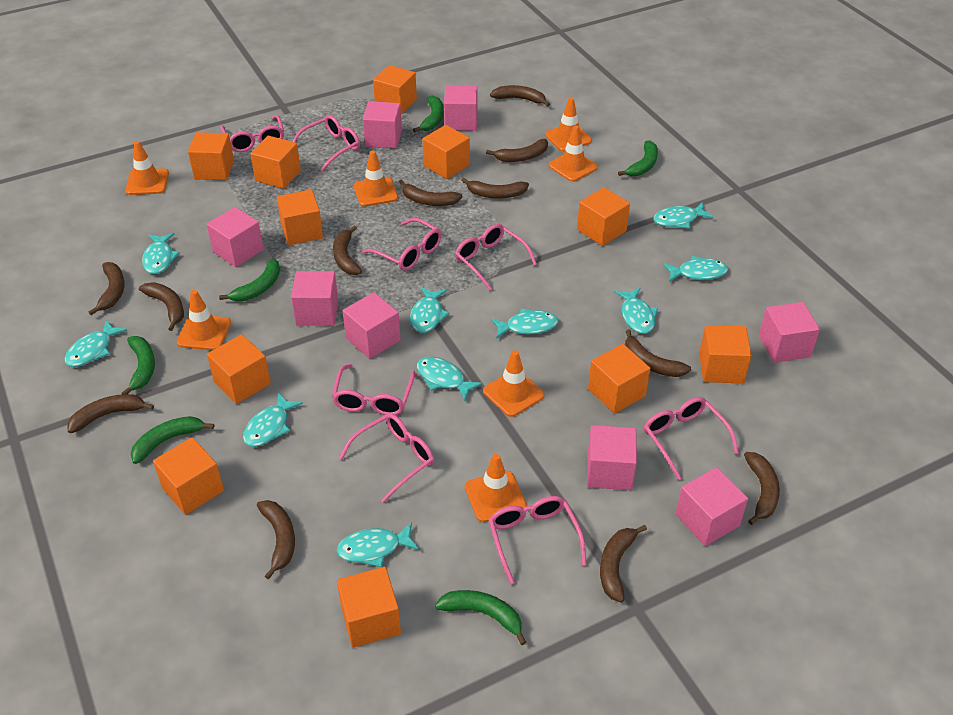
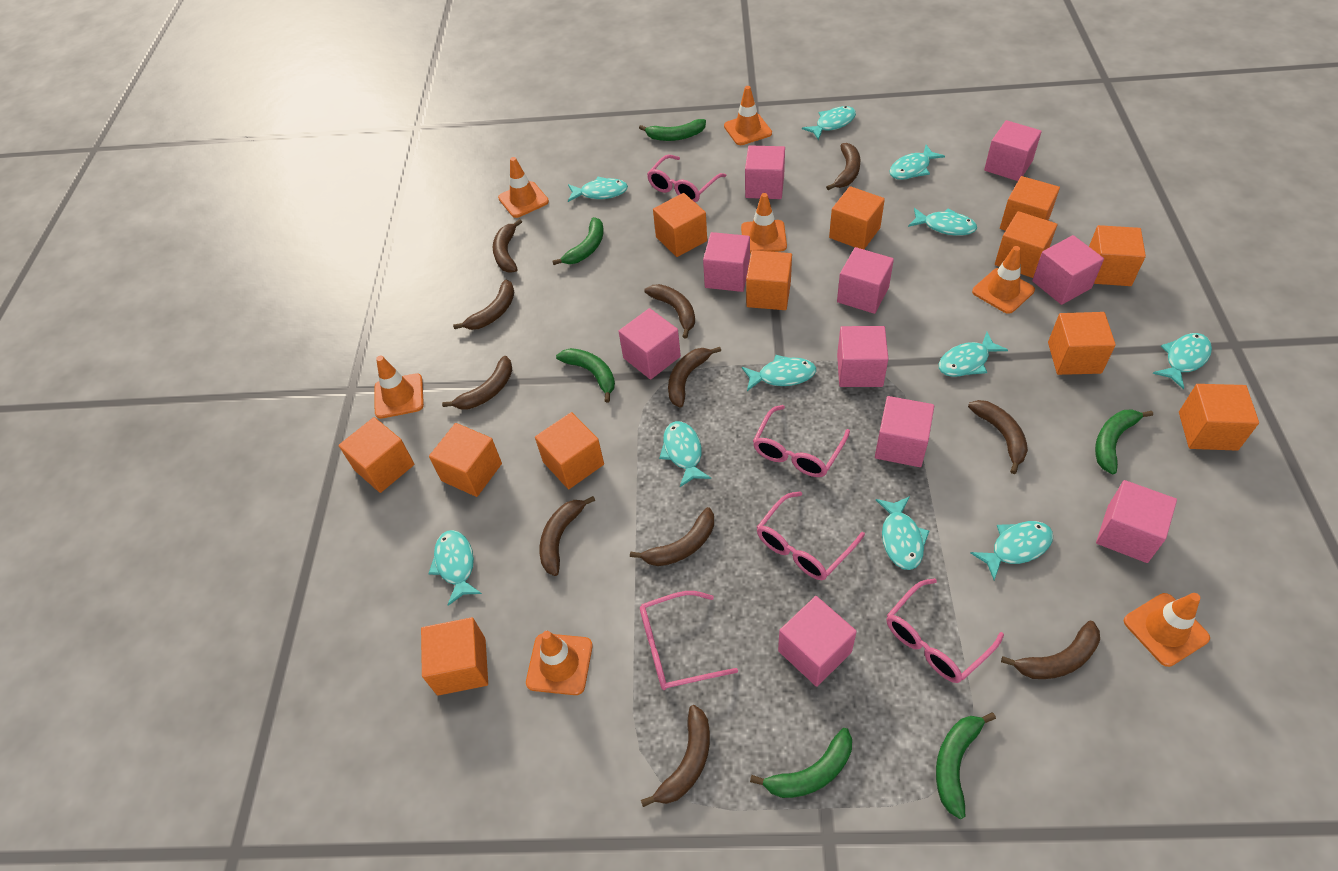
brown banana: 12 -> 11
orange cube: 11 -> 12
pink cube: 8 -> 10
pink glasses: 8 -> 5
turquoise fish: 10 -> 11

